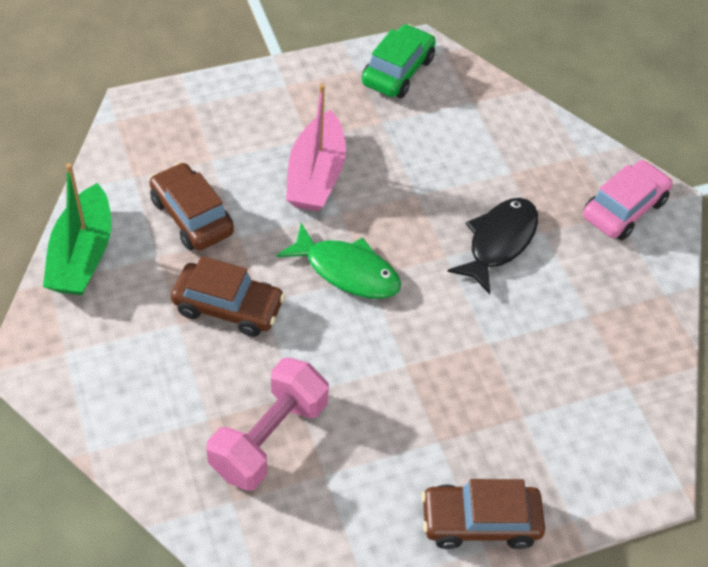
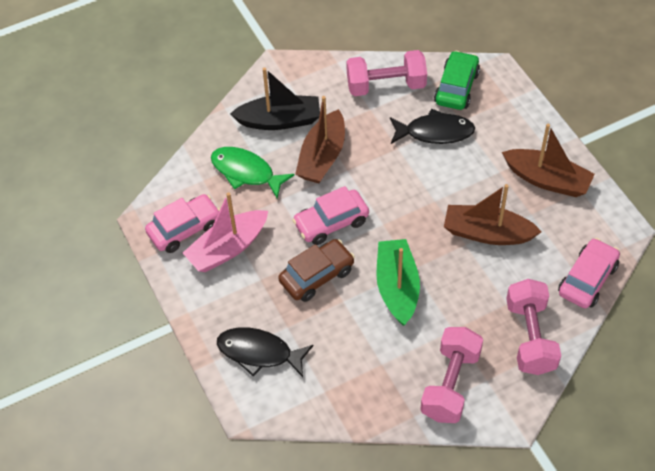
black boat: 0 -> 1
black fish: 1 -> 2
brown boat: 0 -> 3
brown car: 3 -> 1
pink car: 1 -> 3
pink dumbbell: 1 -> 3

